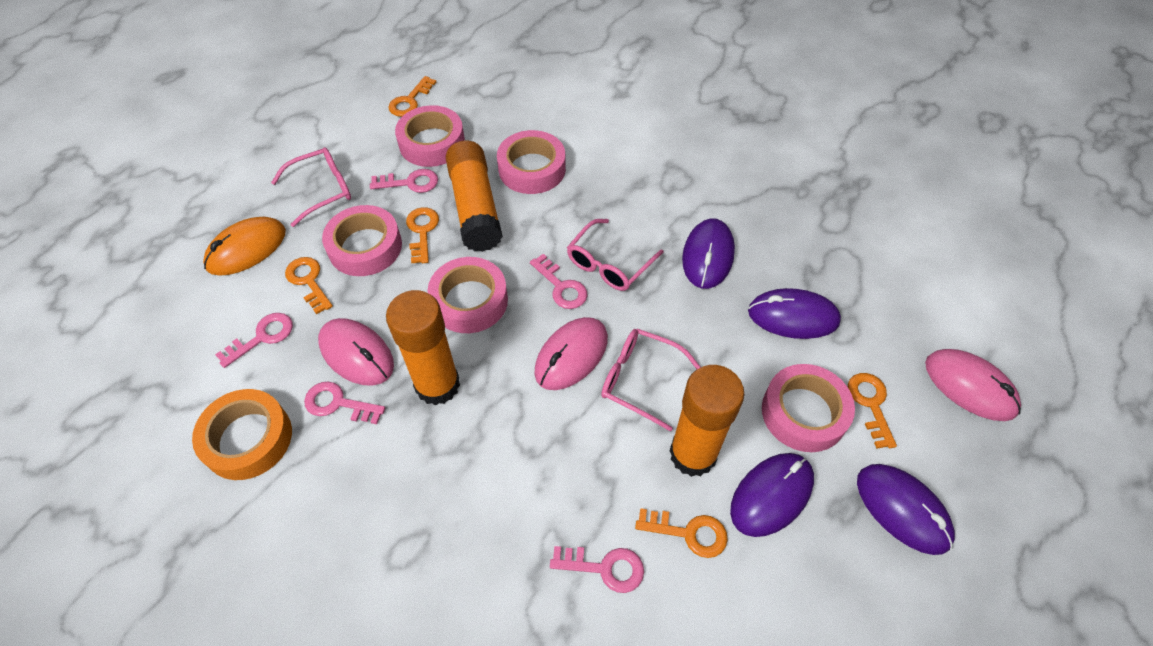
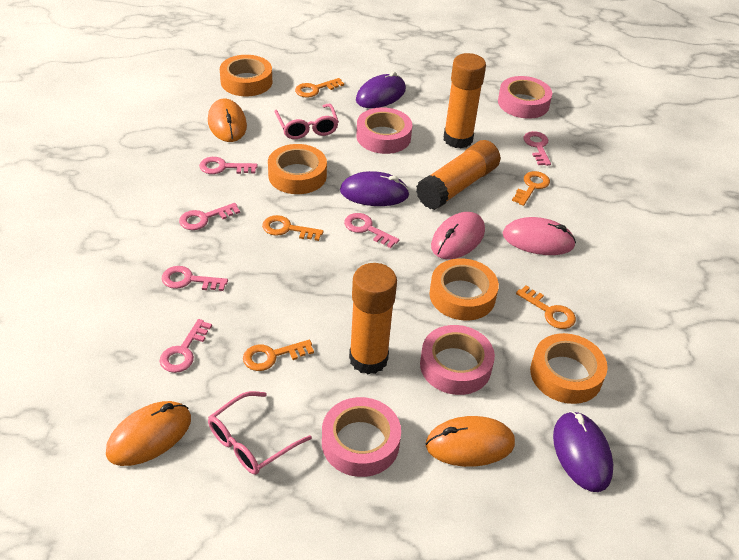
orange mouse: 1 -> 3
orange tape: 1 -> 4
pink glasses: 3 -> 2
pink key: 5 -> 6
pink mouse: 3 -> 2
pink tape: 5 -> 4
purple mouse: 4 -> 3

